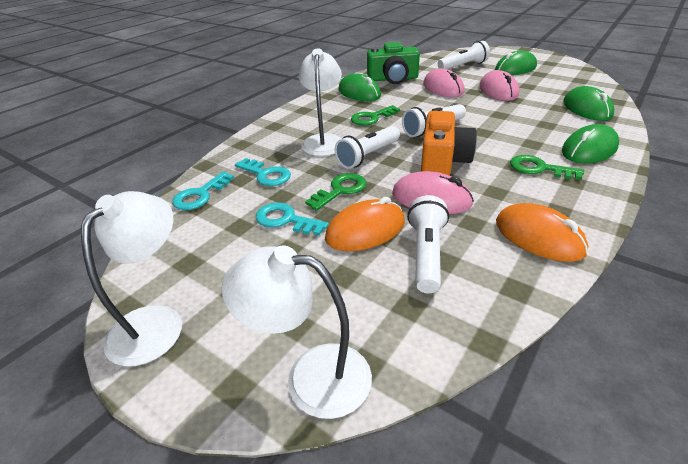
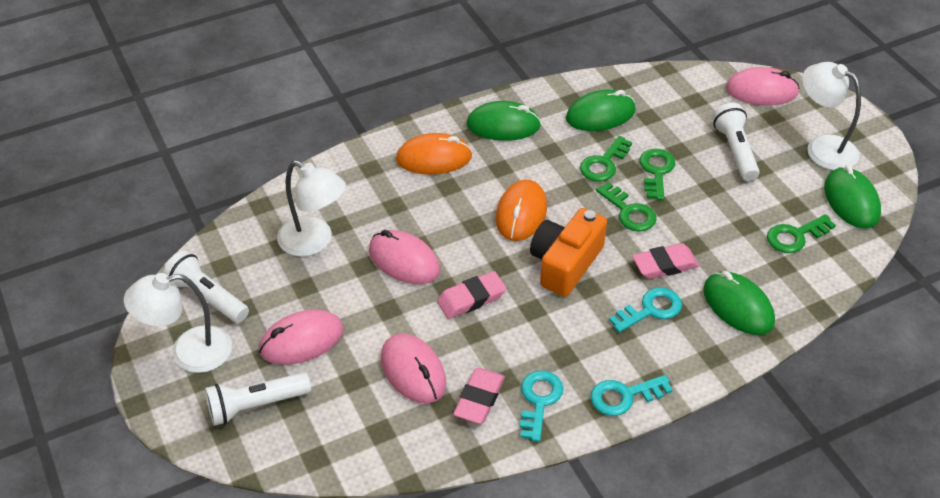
green camera: 1 -> 0
green key: 3 -> 4
pink eraser: 0 -> 3
pink mouse: 3 -> 4
white flashlight: 4 -> 3

